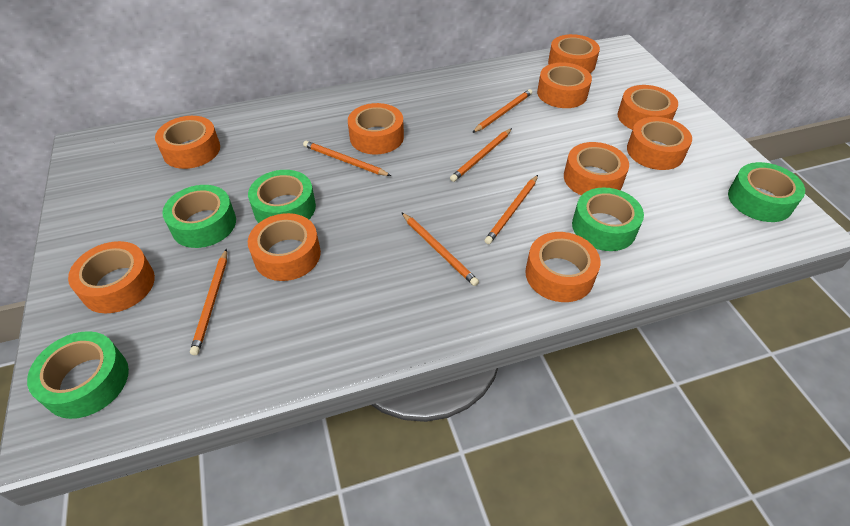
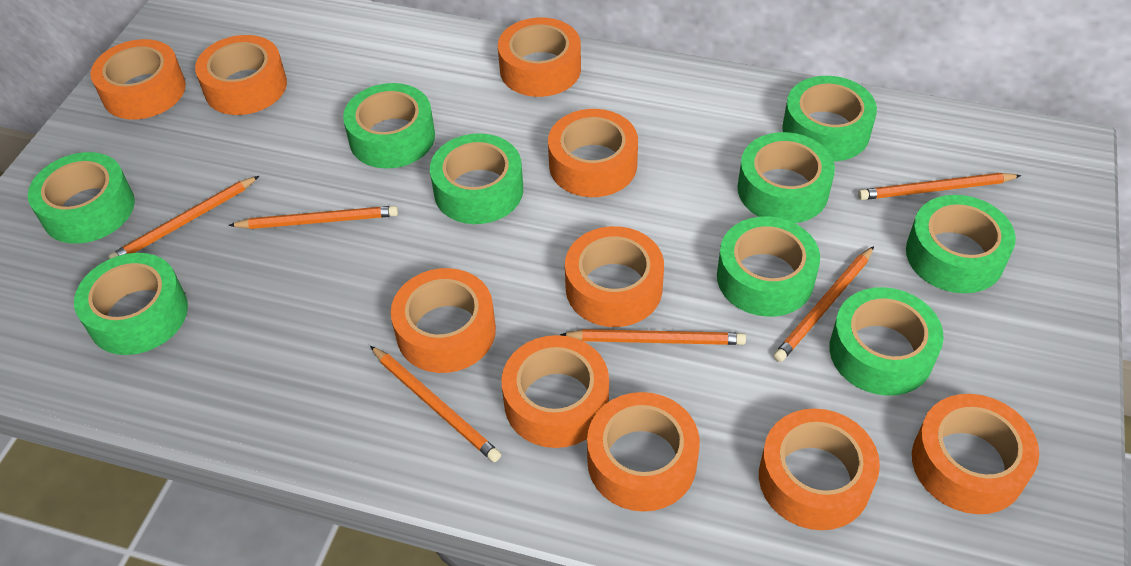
green tape: 5 -> 9

